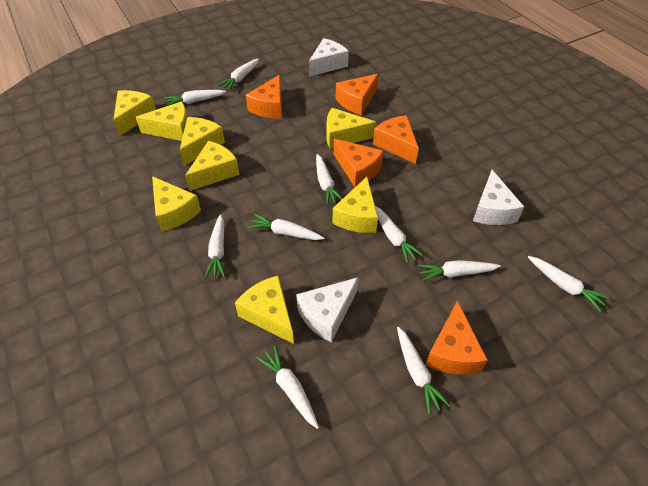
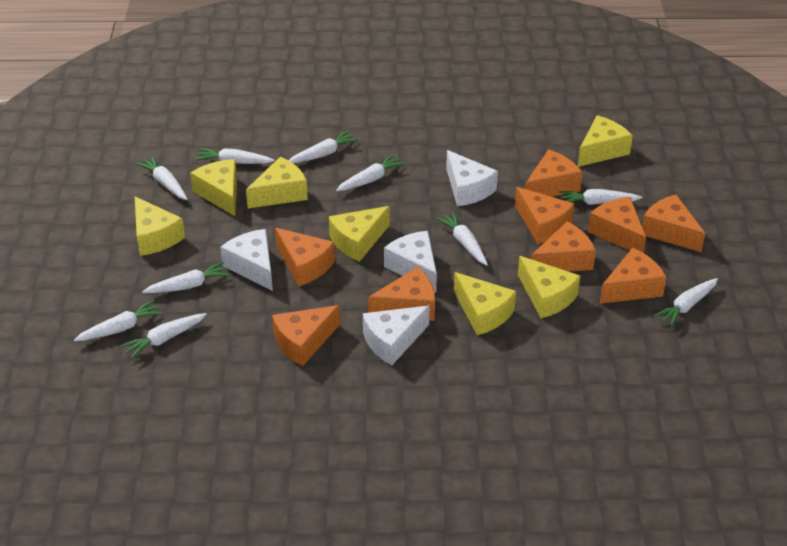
orange cheese: 5 -> 9
white cheese: 3 -> 4
yellow cheese: 8 -> 7

